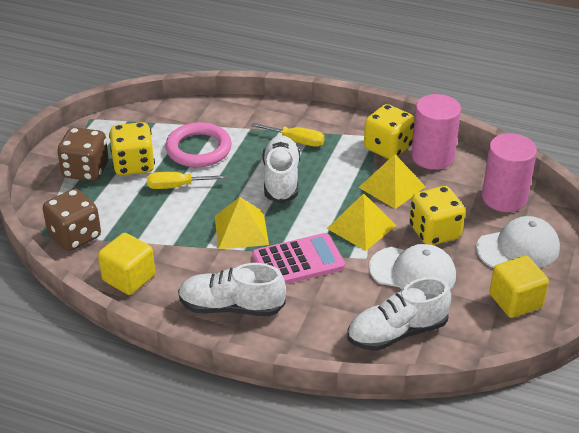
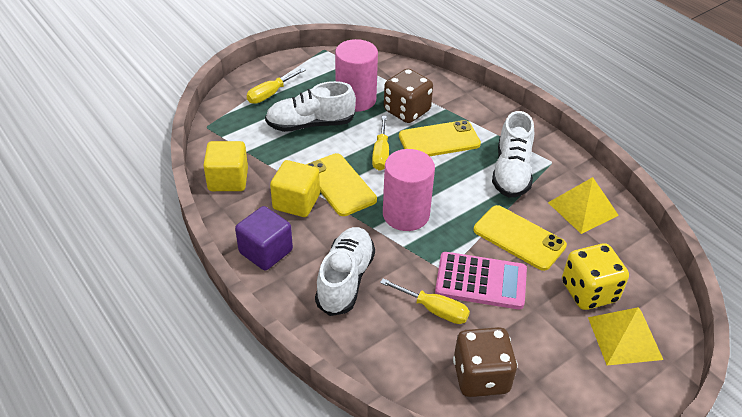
pink ring: 1 -> 0
purple cube: 0 -> 1
white cap: 2 -> 0
yellow dice: 3 -> 1
yellow phone: 0 -> 3
yellow pyramid: 3 -> 2
yellow screwdriver: 2 -> 3

